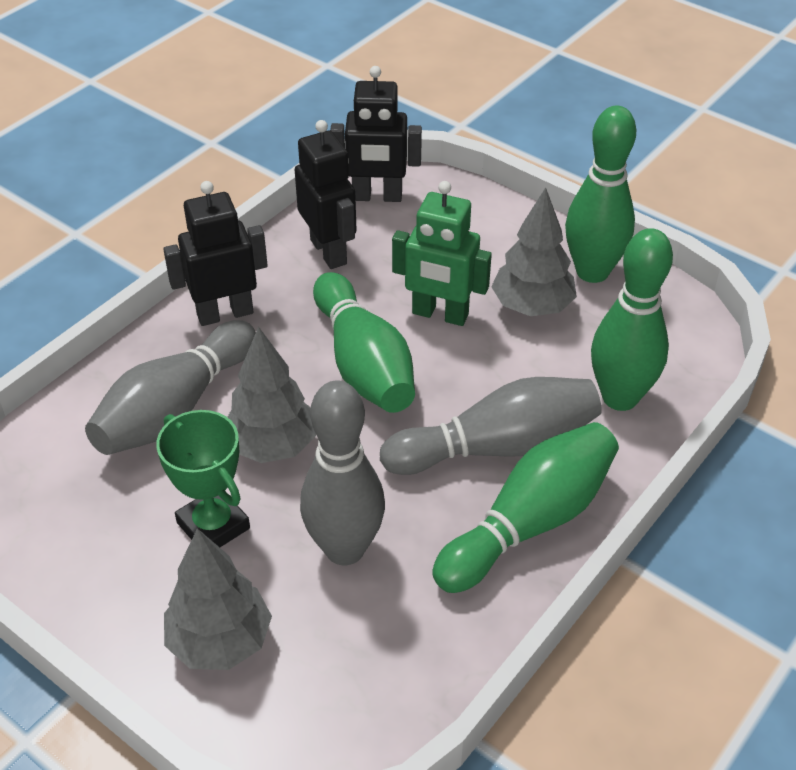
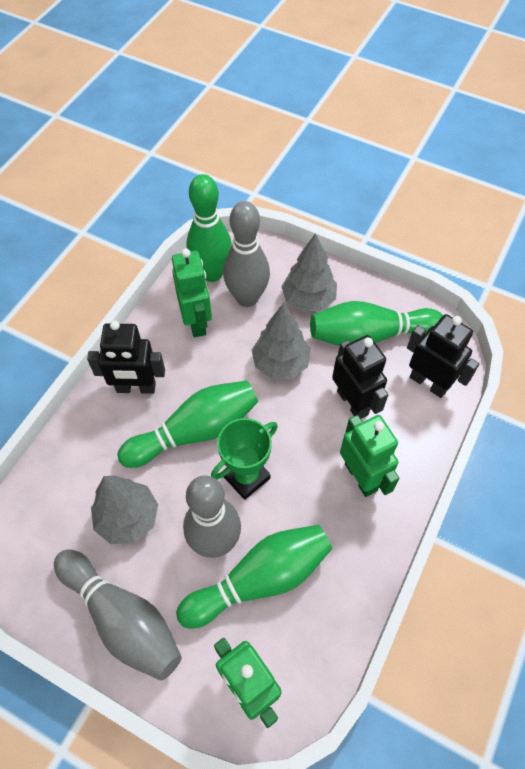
green robot: 1 -> 3

